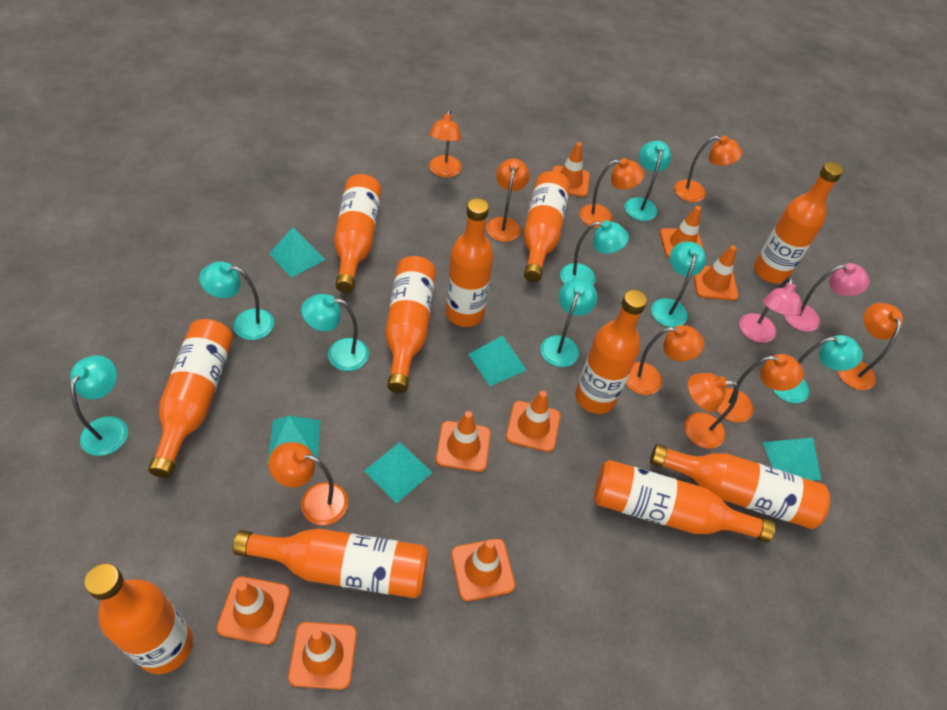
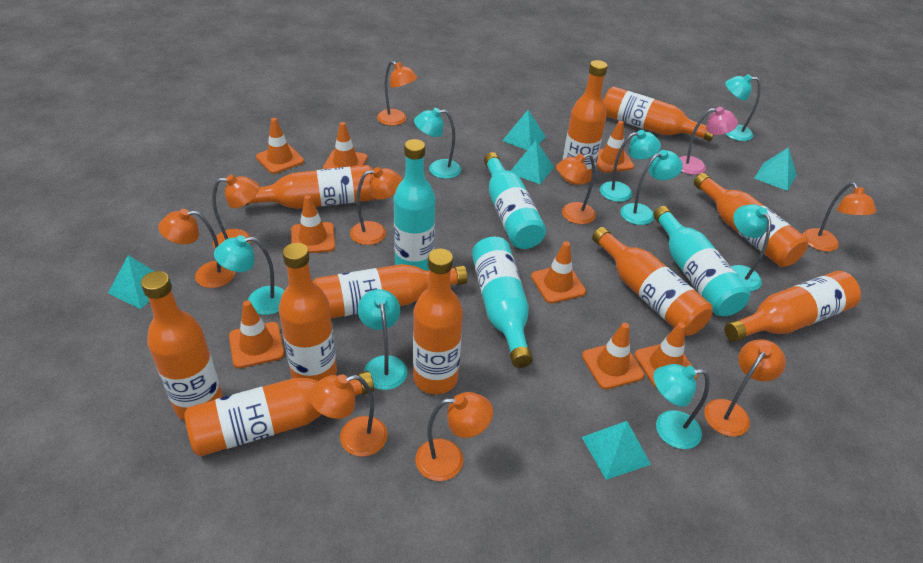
pink lamp: 2 -> 1
turquoise bottle: 0 -> 4

